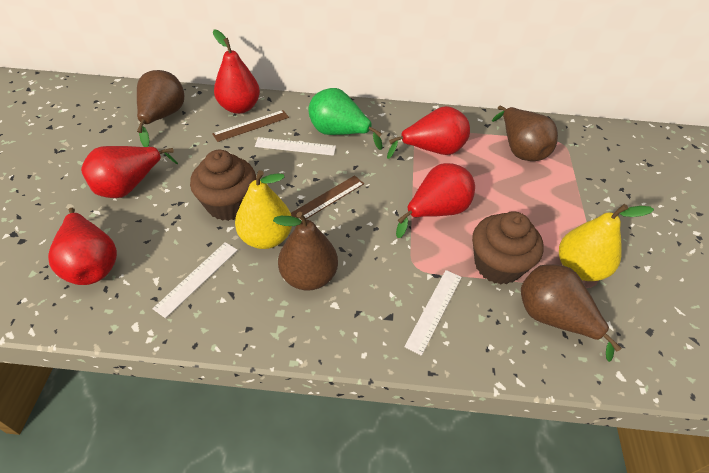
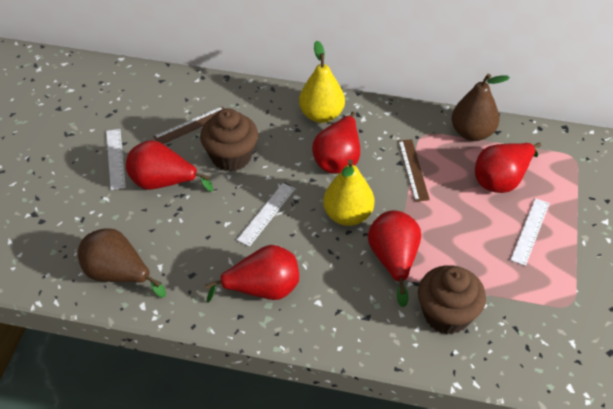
brown pear: 4 -> 2
green pear: 1 -> 0

